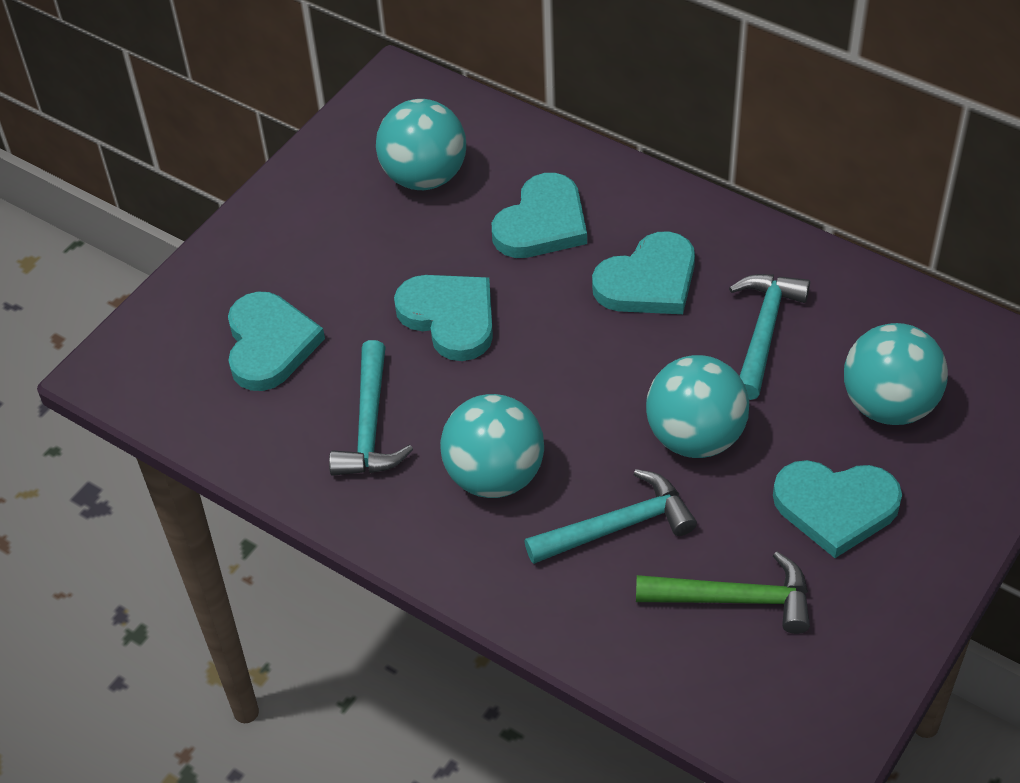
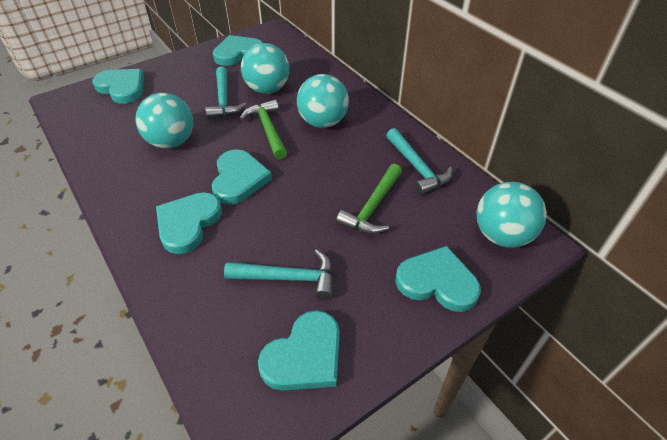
green hammer: 1 -> 2
turquoise heart: 5 -> 6

